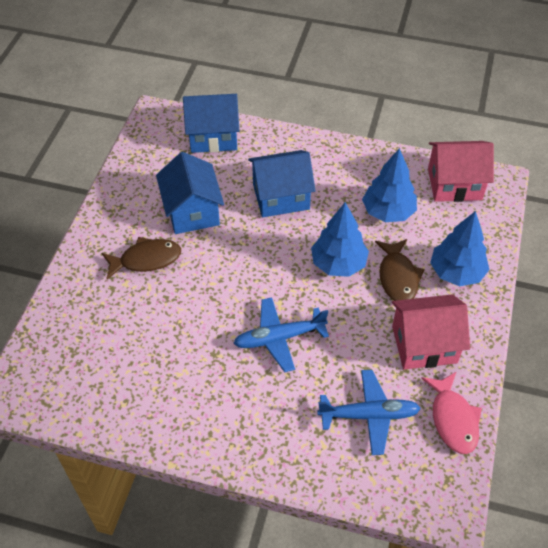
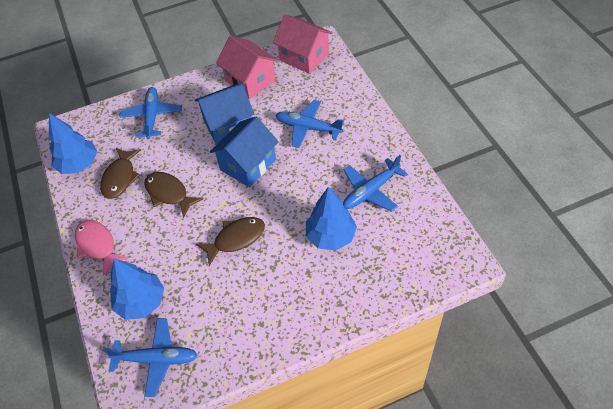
blue house: 3 -> 2
blue plane: 2 -> 4
brown fish: 2 -> 3

